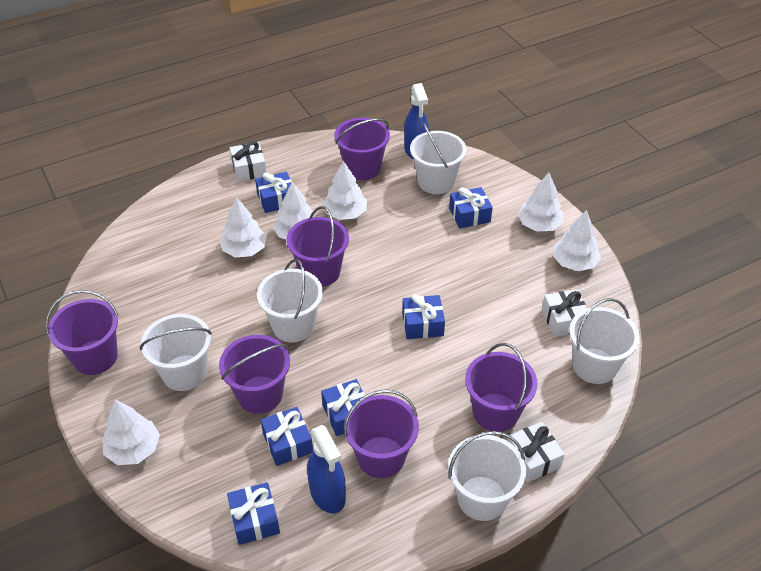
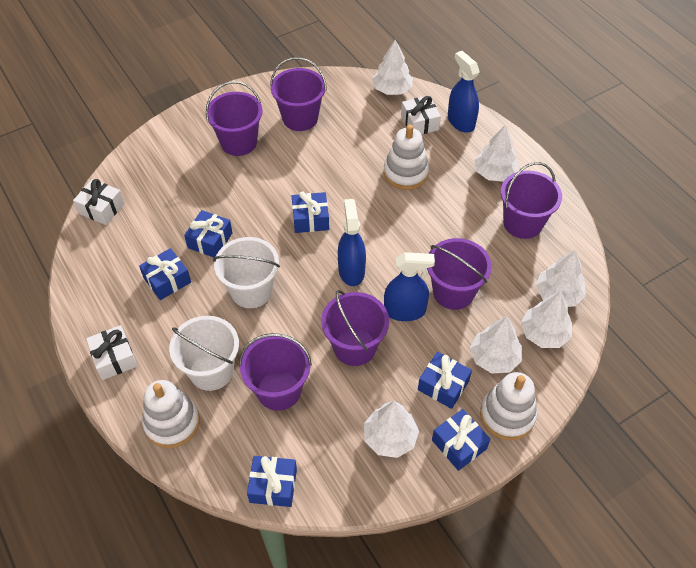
blue spray bottle: 2 -> 3
white bucket: 5 -> 2
white stacking toy: 0 -> 3

